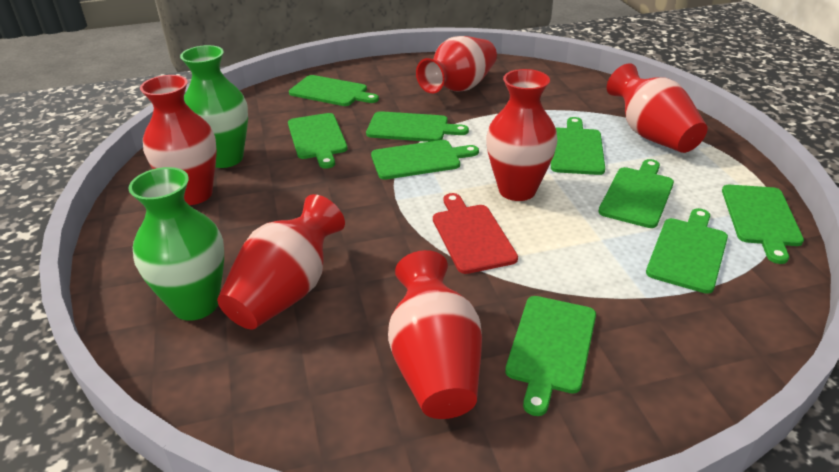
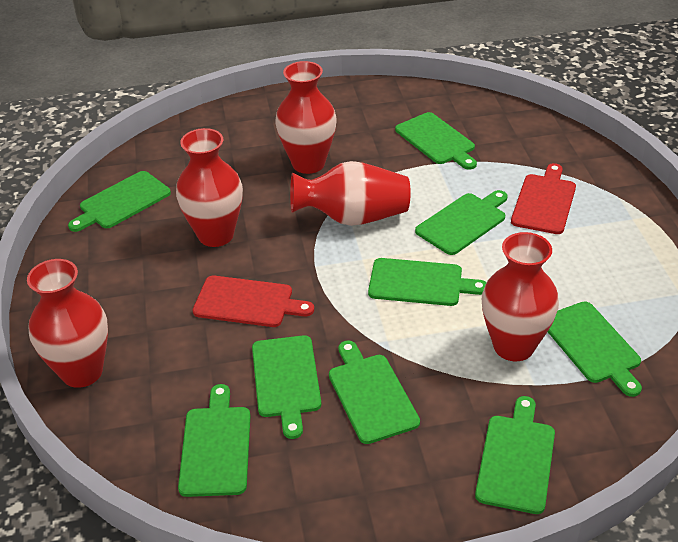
green vase: 2 -> 0
red cutting board: 1 -> 2
red vase: 6 -> 5

